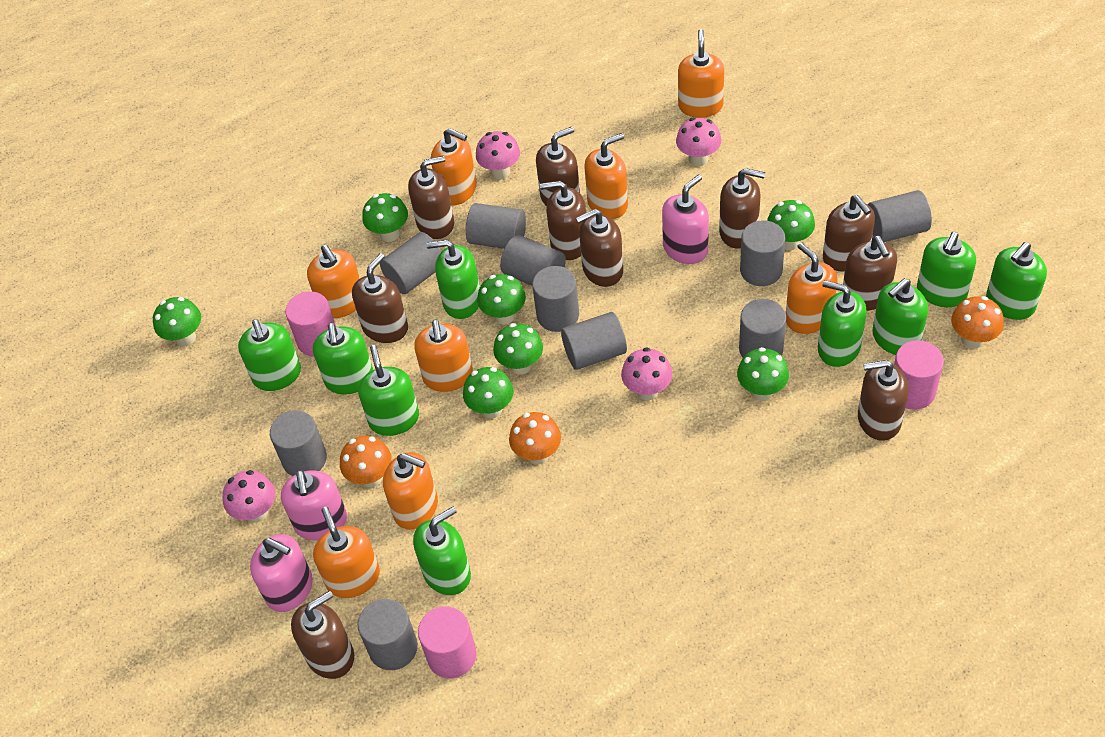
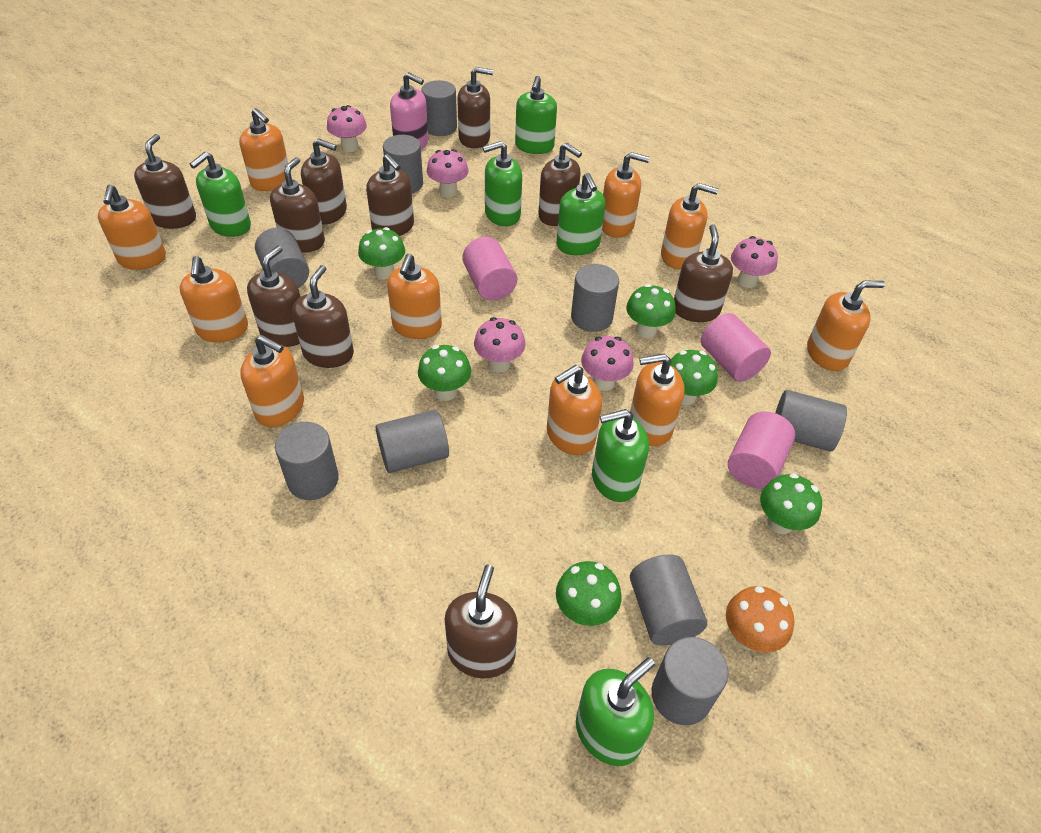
green mushroom: 7 -> 6
green soap dispenser: 9 -> 6
grey cylinder: 10 -> 9
orange mushroom: 3 -> 1
orange soap dispenser: 8 -> 10
pink mushroom: 4 -> 5
pink soap dispenser: 3 -> 1

